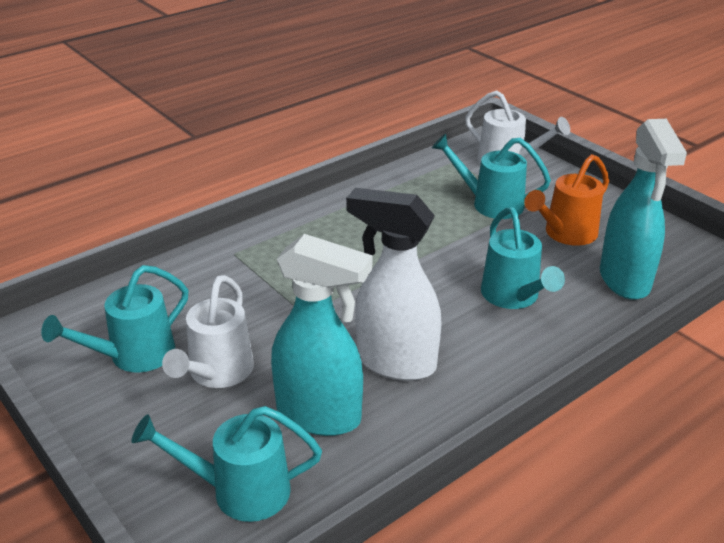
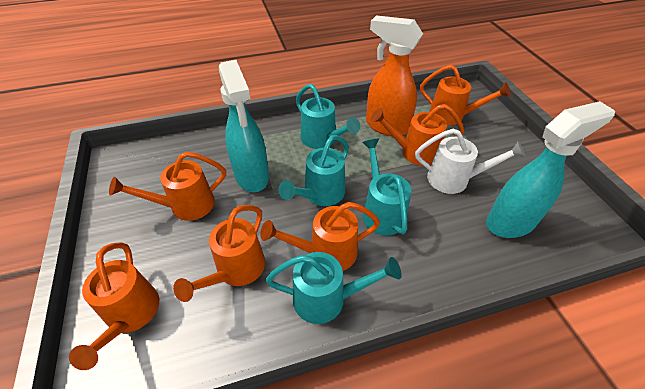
orange spray bottle: 0 -> 1
orange watering can: 1 -> 6
white spray bottle: 1 -> 0
white watering can: 2 -> 1

